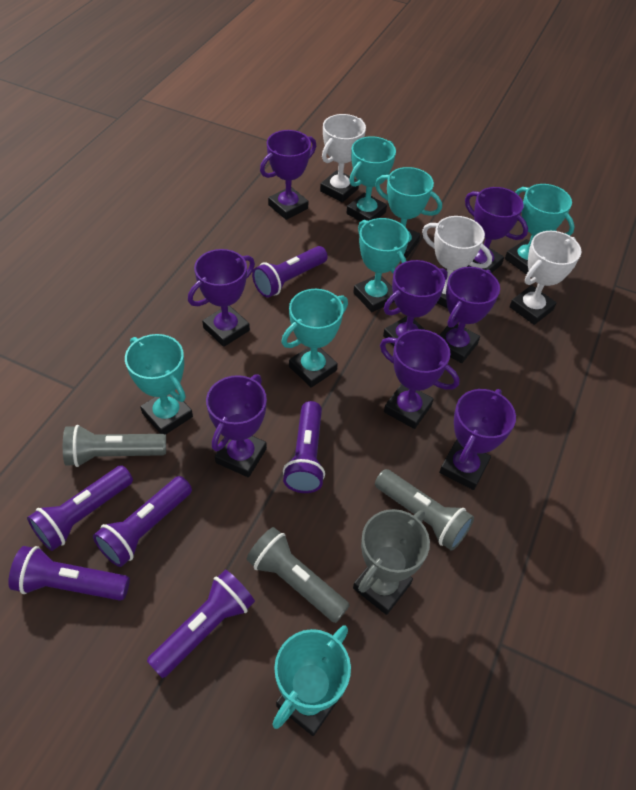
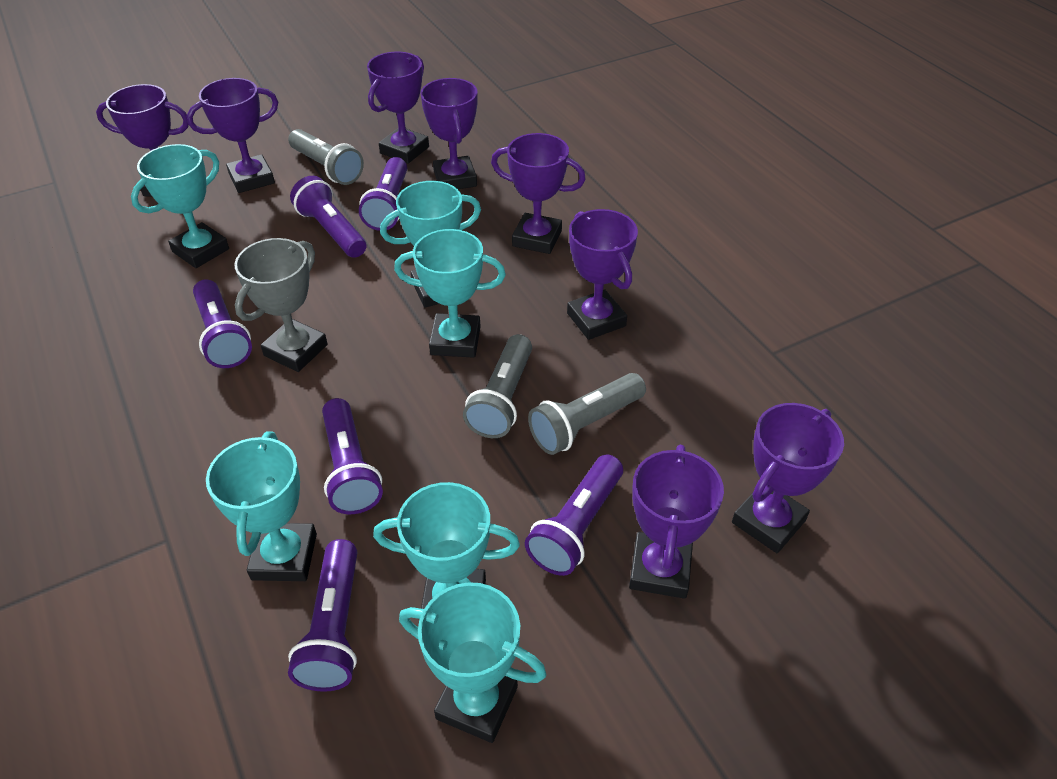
turquoise trophy: 7 -> 6
white trophy: 3 -> 0

